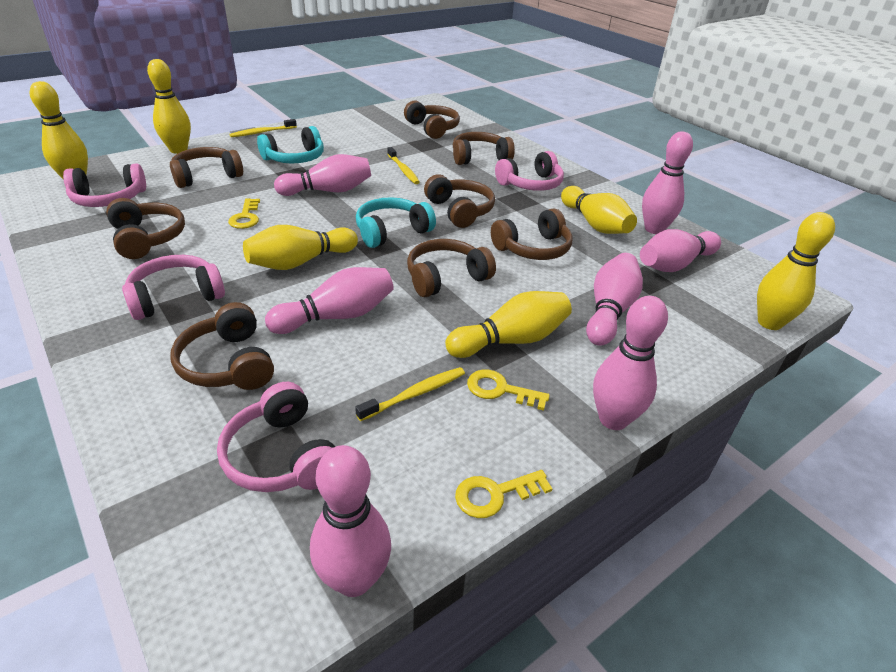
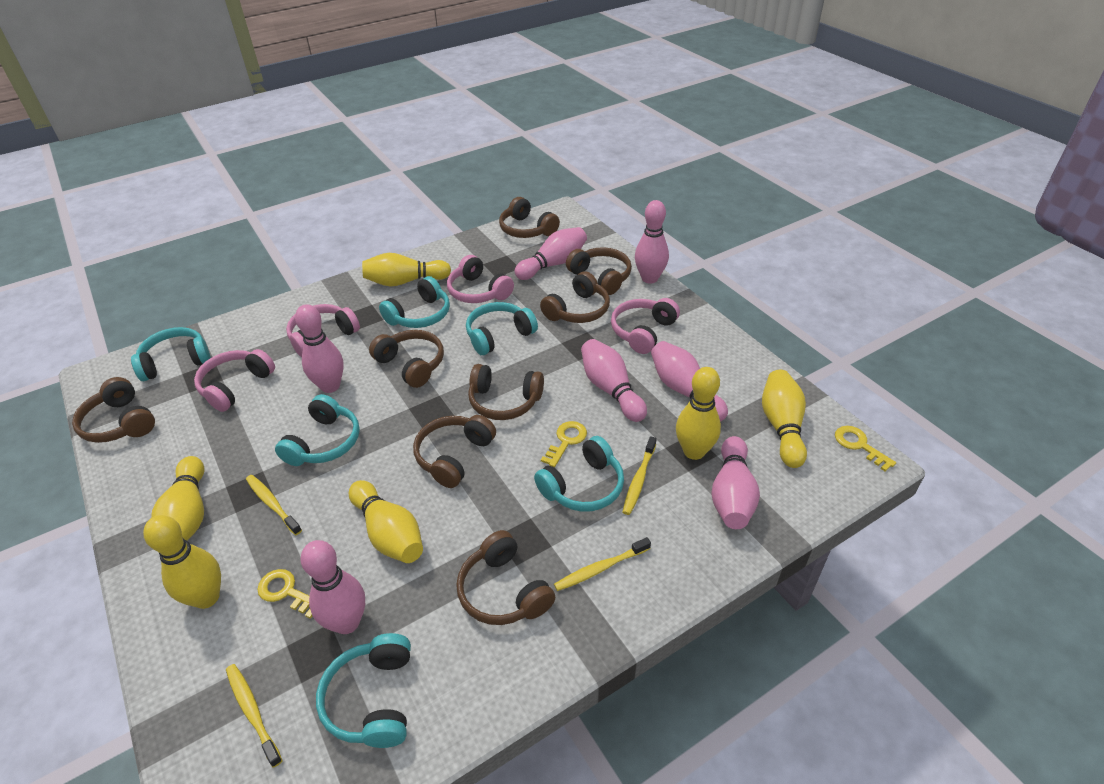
turquoise headphones: 2 -> 6
yellow toothbrush: 3 -> 4

